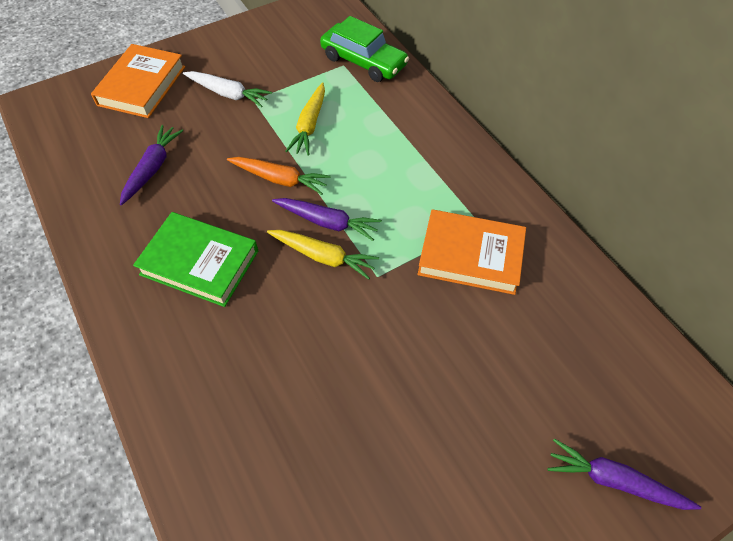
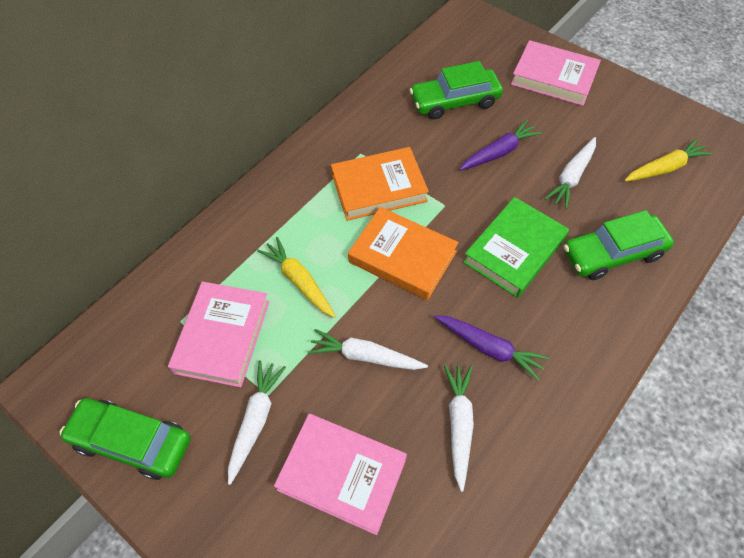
green car: 1 -> 3
orange carrot: 1 -> 0
pink book: 0 -> 3
purple carrot: 3 -> 2
white carrot: 1 -> 4

